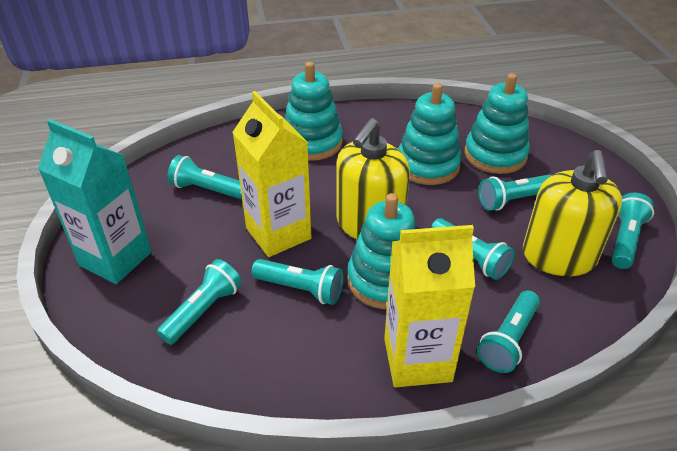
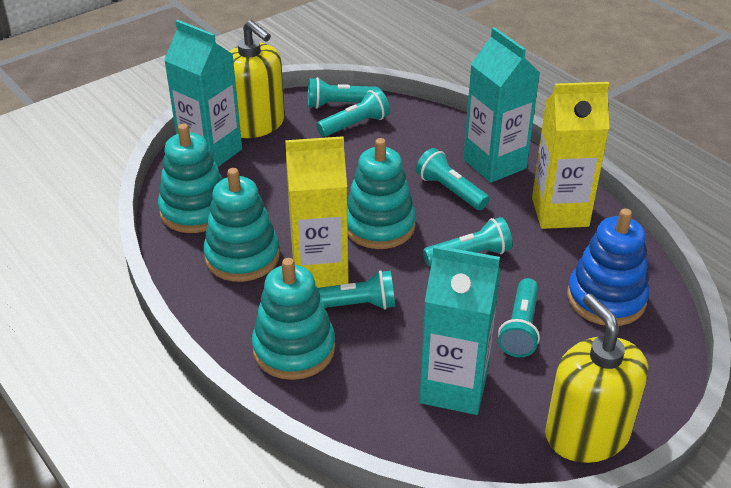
blue stacking toy: 0 -> 1
turquoise carton: 1 -> 3
turquoise flashlight: 7 -> 6

